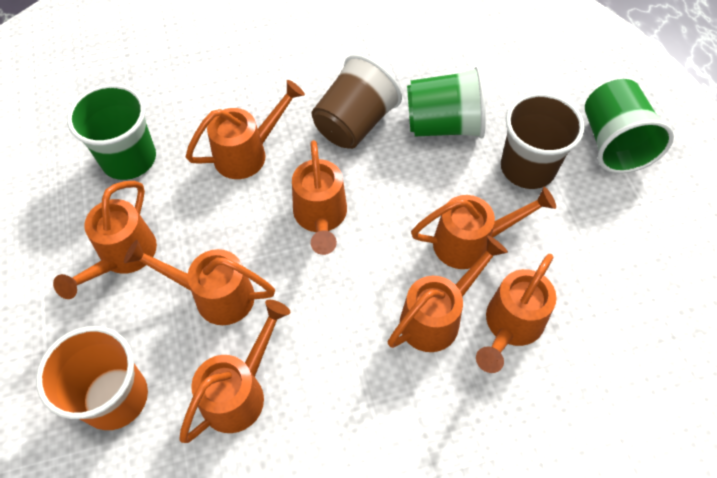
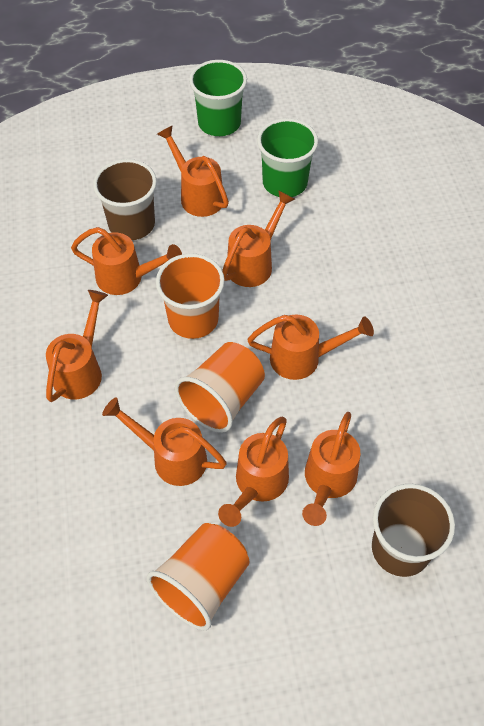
green cup: 3 -> 2
orange cup: 1 -> 3

